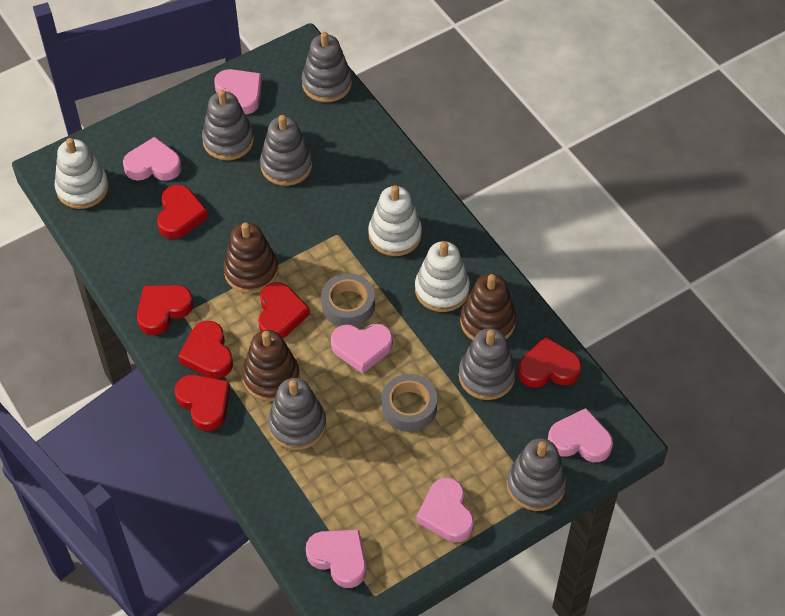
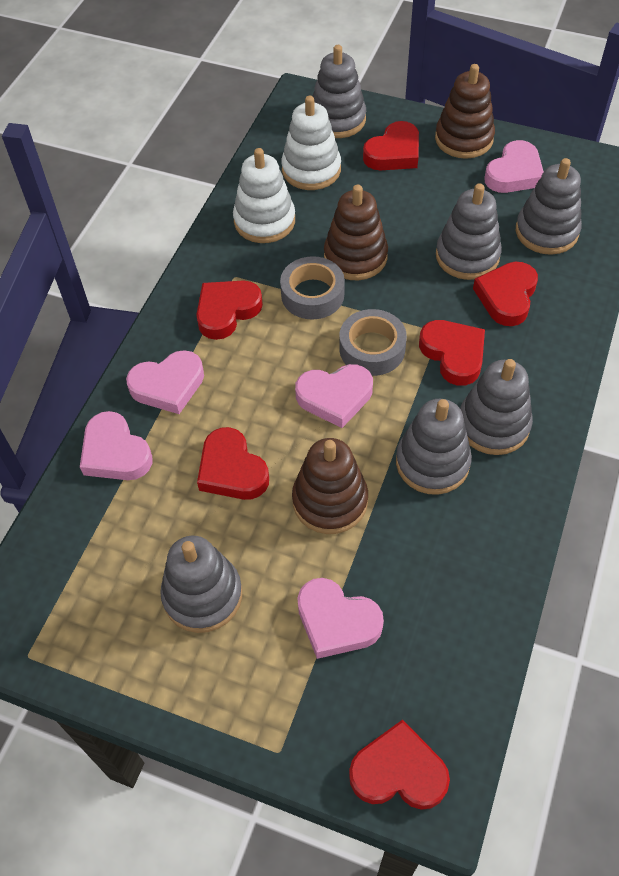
pink heart: 6 -> 5
white stacking toy: 3 -> 2

